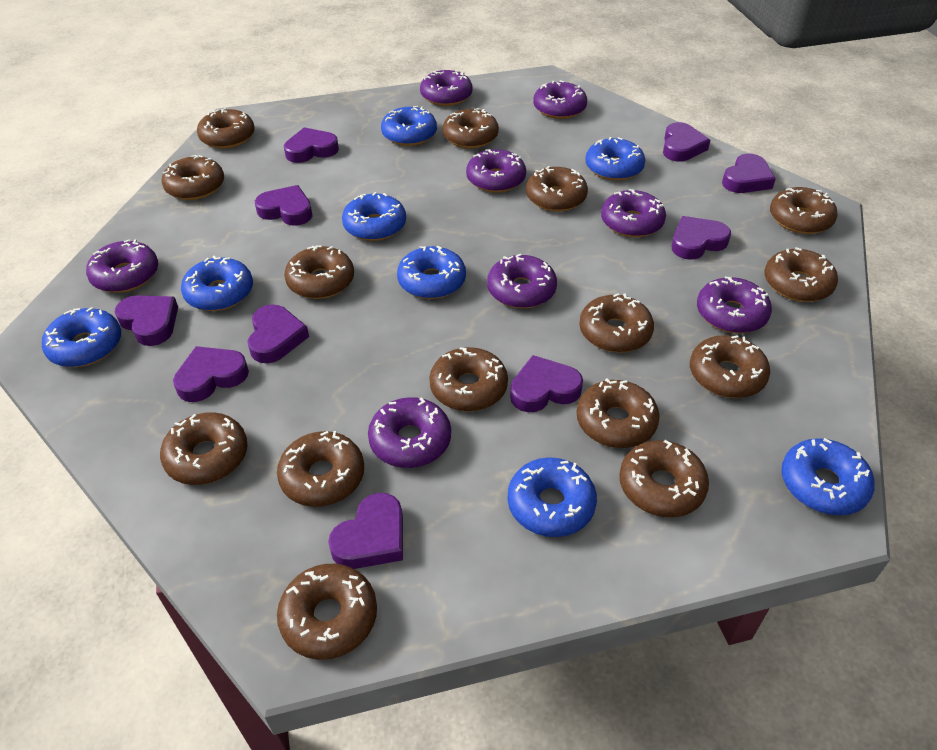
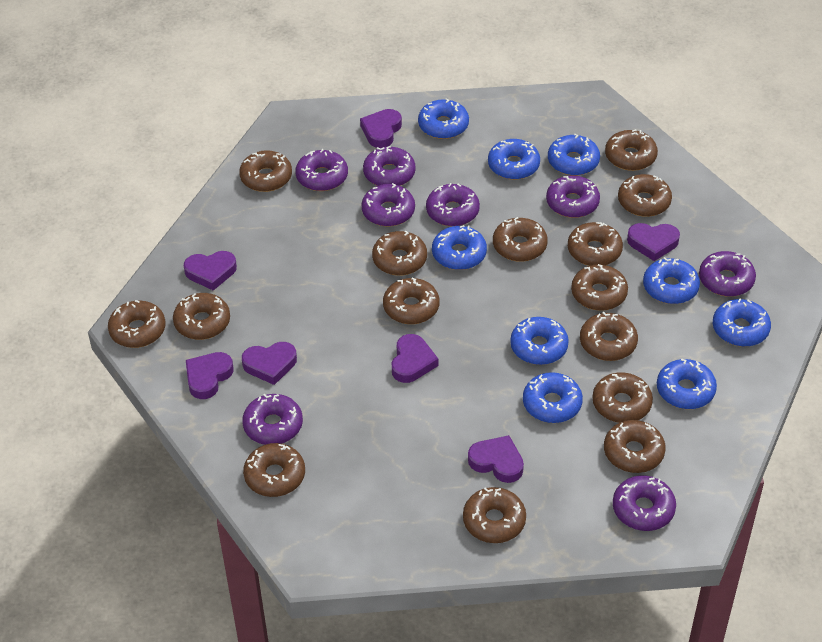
blue donut: 8 -> 9
purple heart: 10 -> 7

